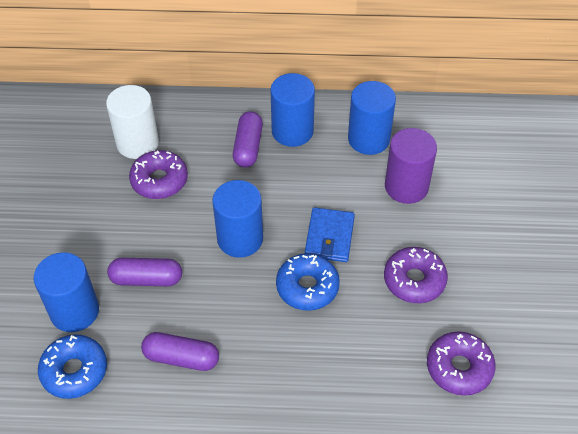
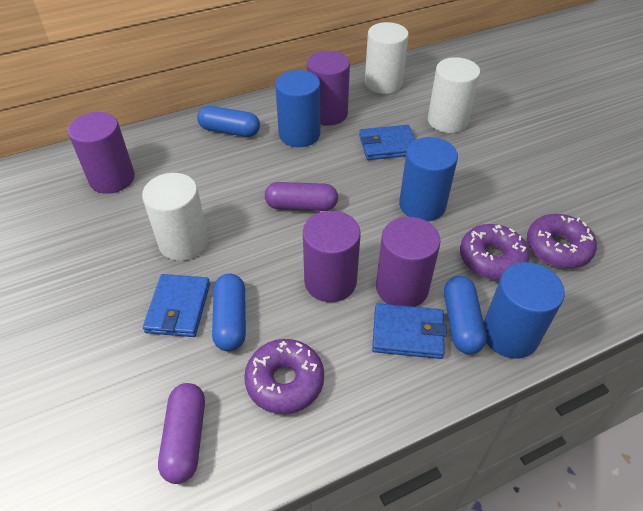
blue capsule: 0 -> 3
blue cylinder: 4 -> 3
blue donut: 2 -> 0
blue wallet: 1 -> 3
purple capsule: 3 -> 2
purple cylinder: 1 -> 4
white cylinder: 1 -> 3

